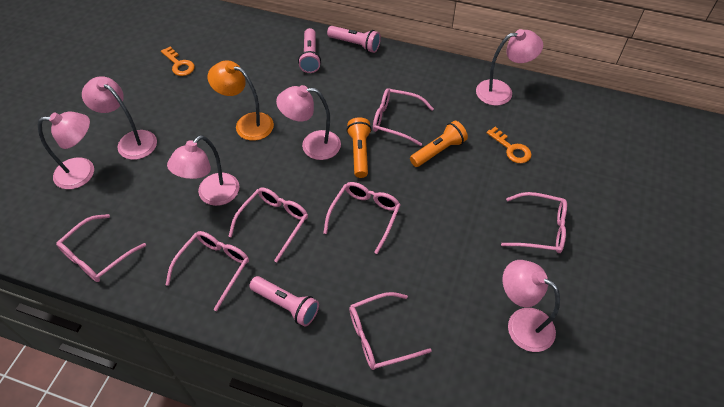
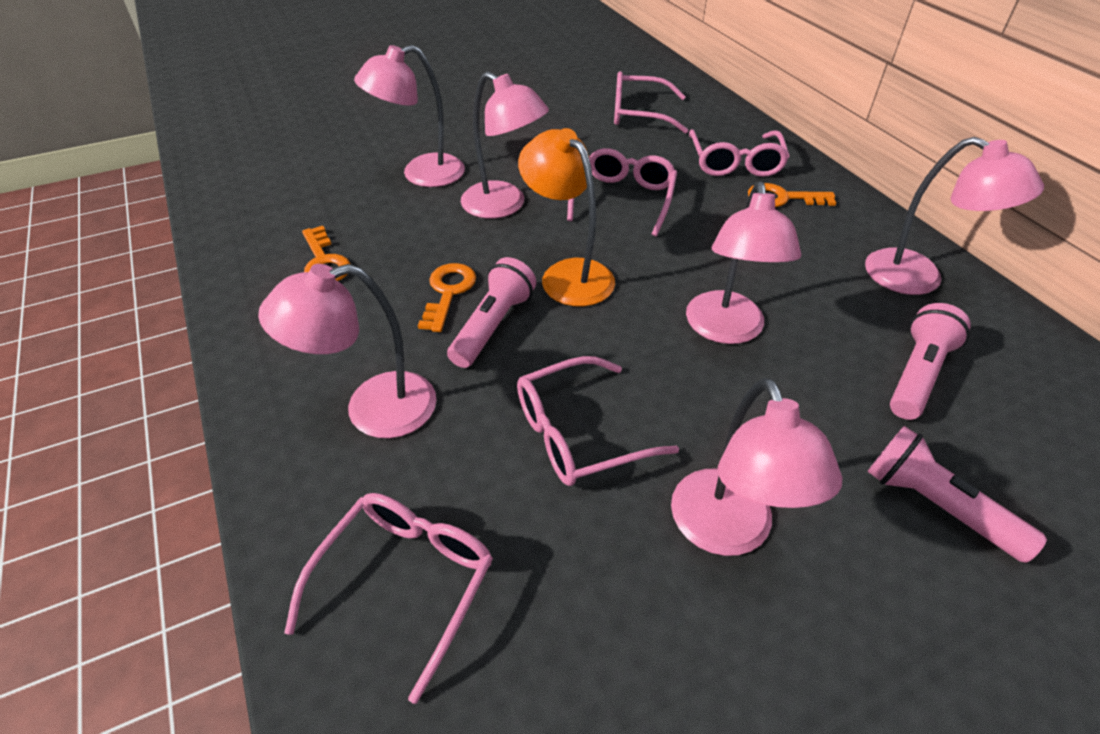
orange flashlight: 2 -> 0
orange key: 2 -> 3
pink glasses: 7 -> 5

